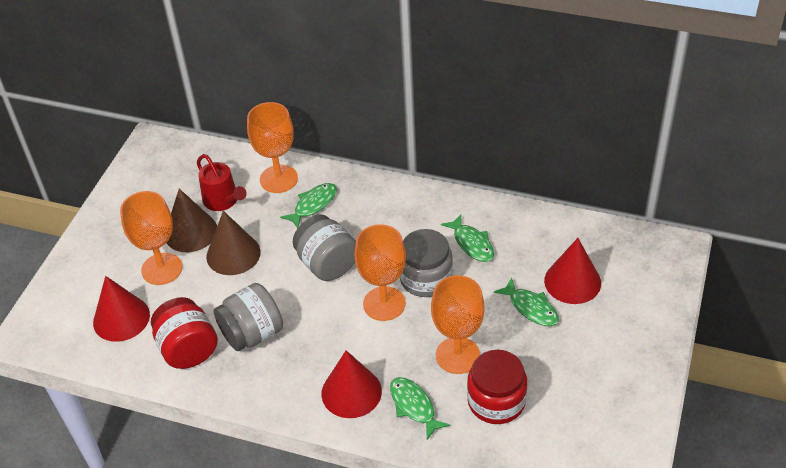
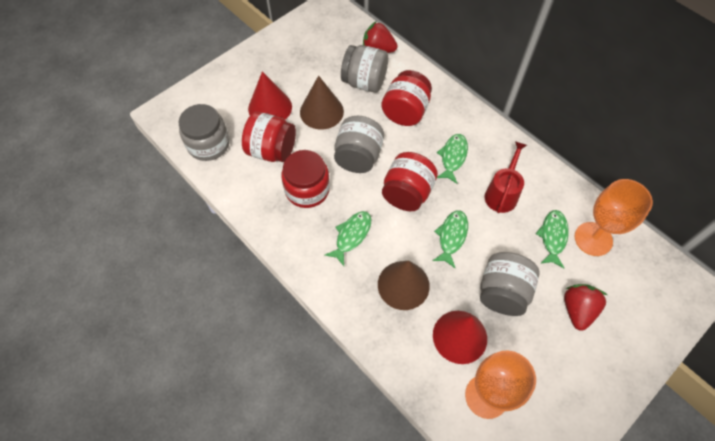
grey jar: 3 -> 4
orange goblet: 4 -> 2
red cone: 3 -> 2
red jar: 2 -> 4
red strawberry: 0 -> 2

